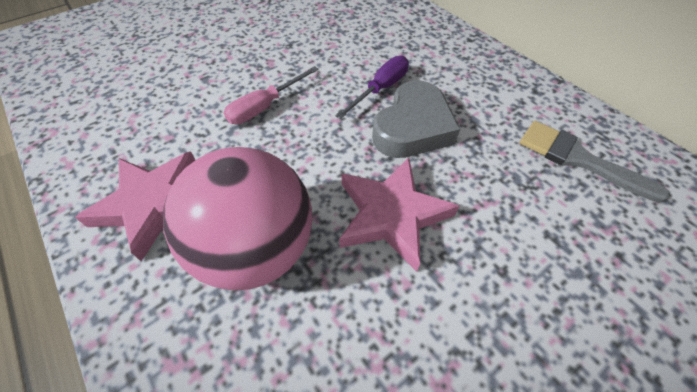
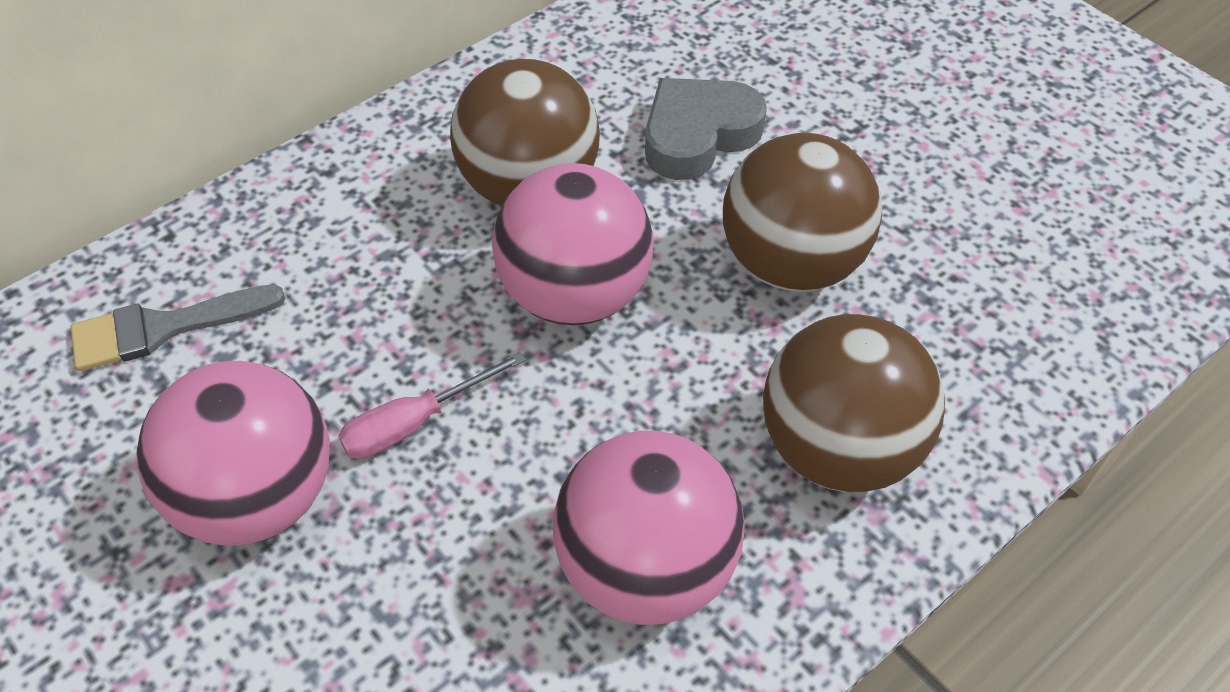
brown ball: 0 -> 3
pink ball: 1 -> 3
pink star: 2 -> 0
purple screwdriver: 1 -> 0

